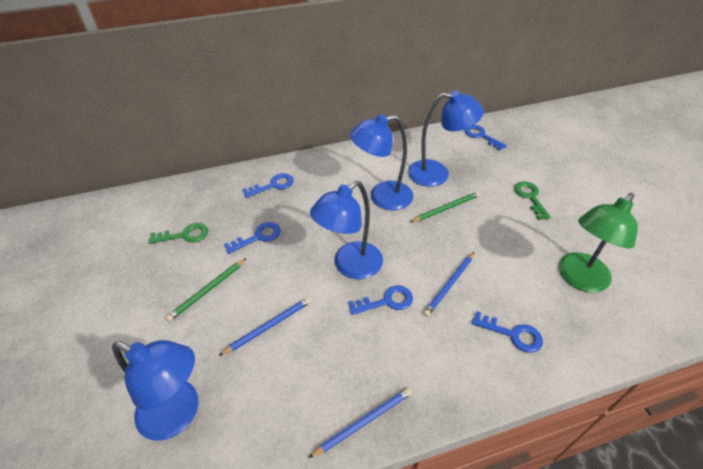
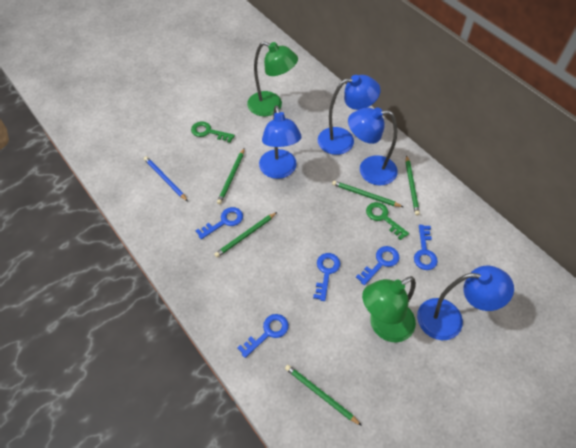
blue pencil: 3 -> 1
green lamp: 1 -> 2
green pencil: 2 -> 5

